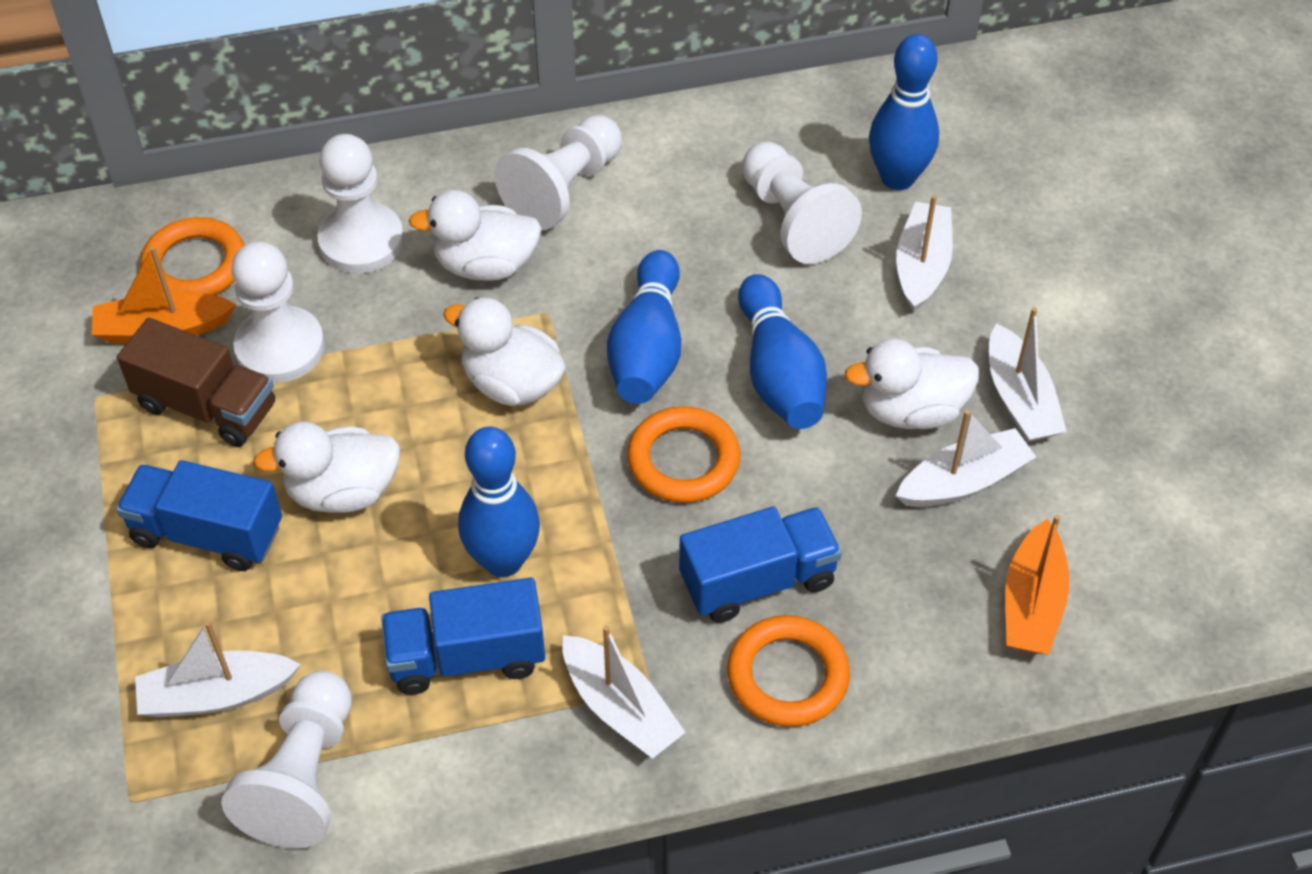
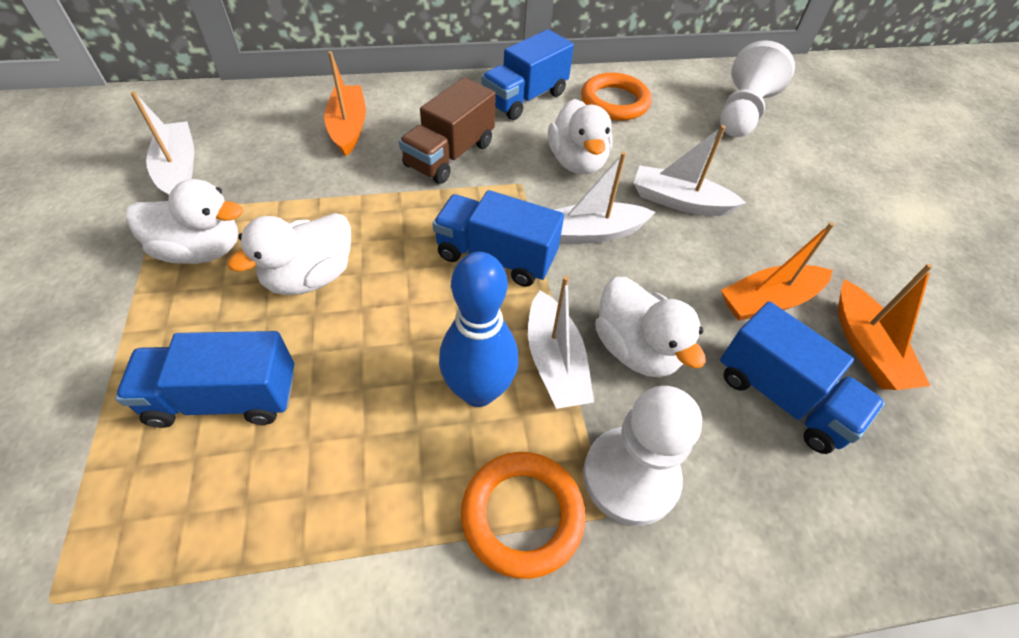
blue bowling pin: 4 -> 1
blue truck: 3 -> 4
orange boat: 2 -> 3
orange ring: 3 -> 2
white boat: 5 -> 4
white pawn: 5 -> 2

